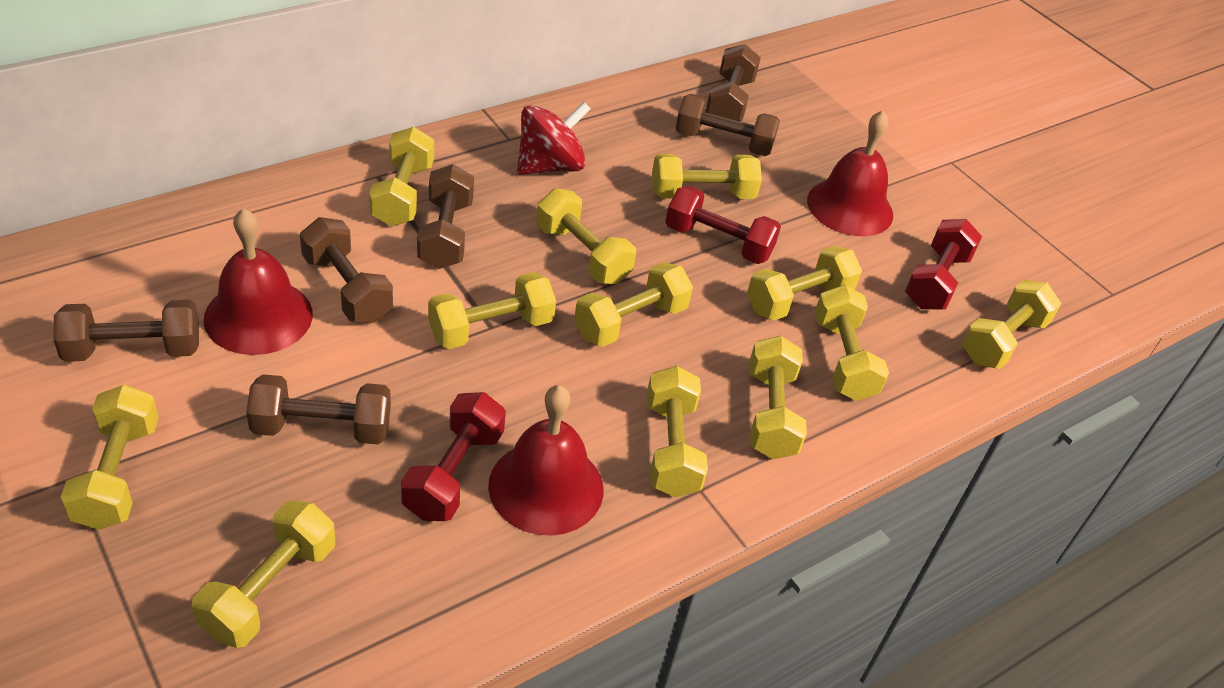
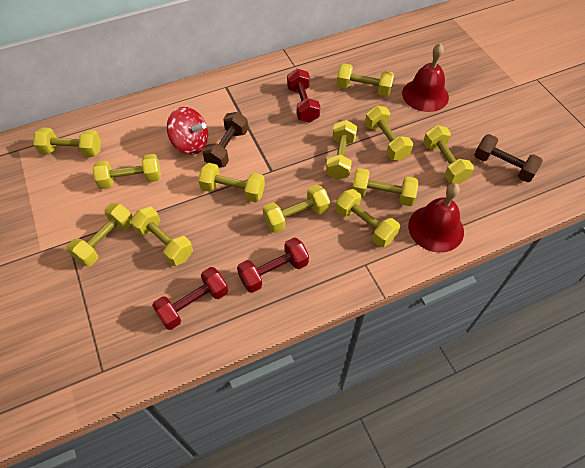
brown dumbbell: 6 -> 2
red bell: 3 -> 2

